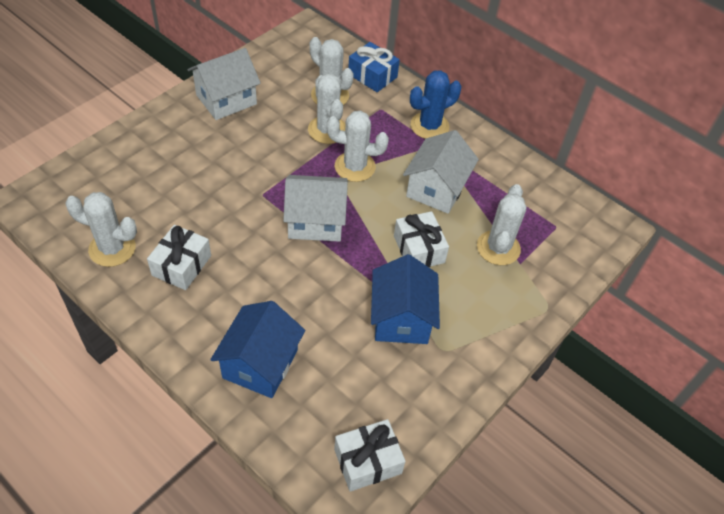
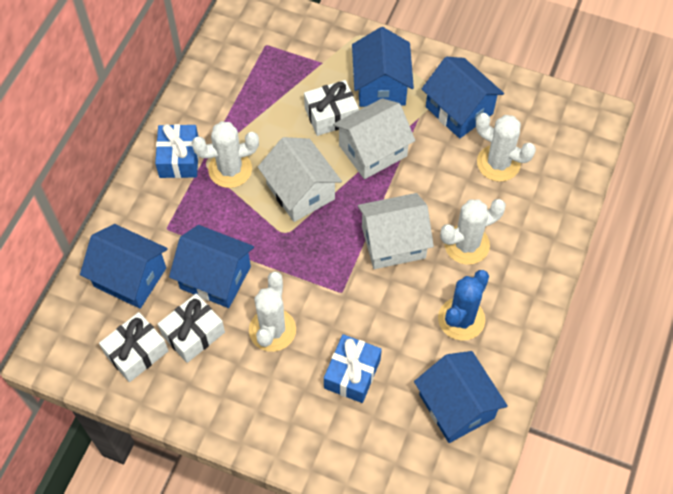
blue gift: 1 -> 2
blue house: 2 -> 5
white cactus: 5 -> 4

